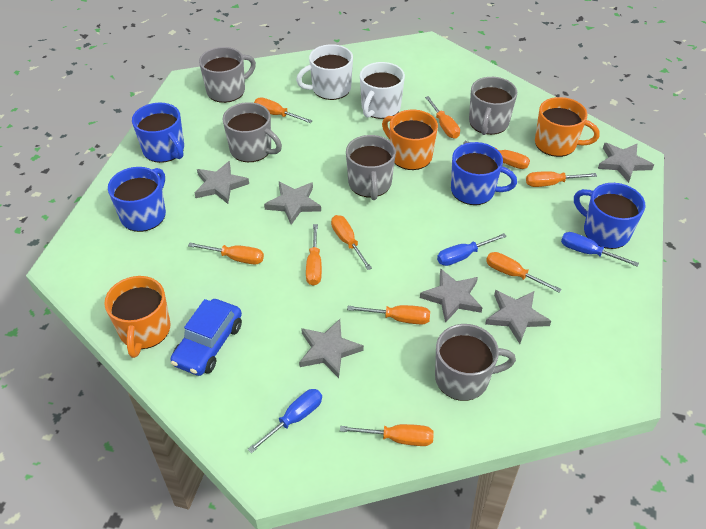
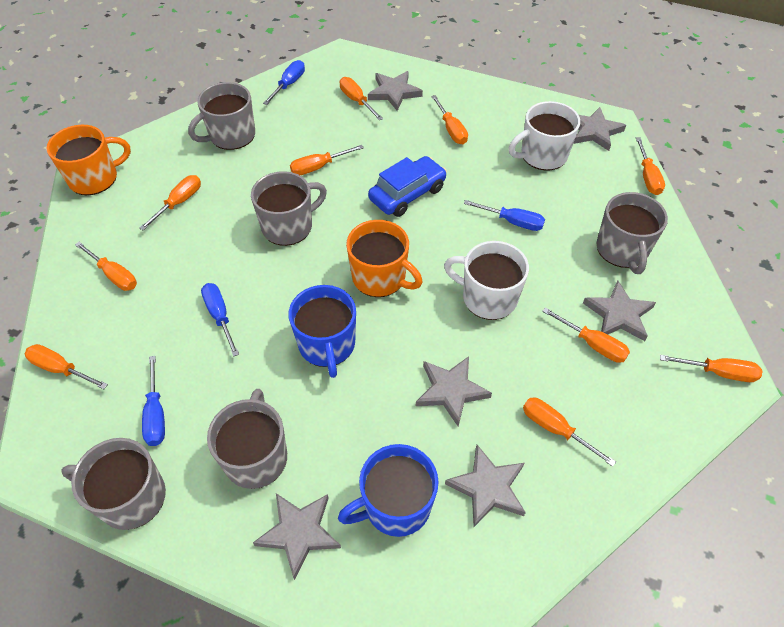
blue mug: 4 -> 2
blue screwdriver: 3 -> 4
orange mug: 3 -> 2

